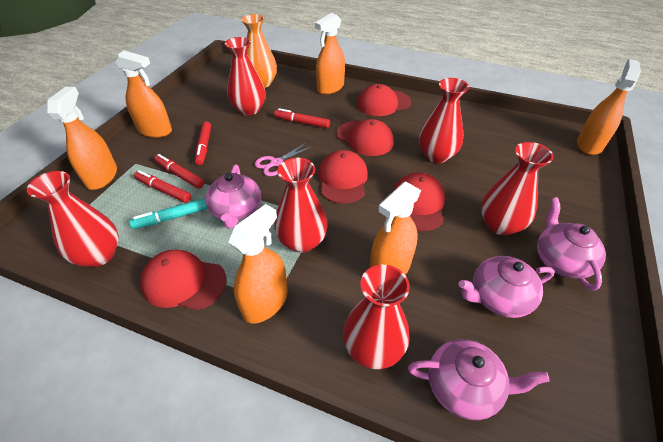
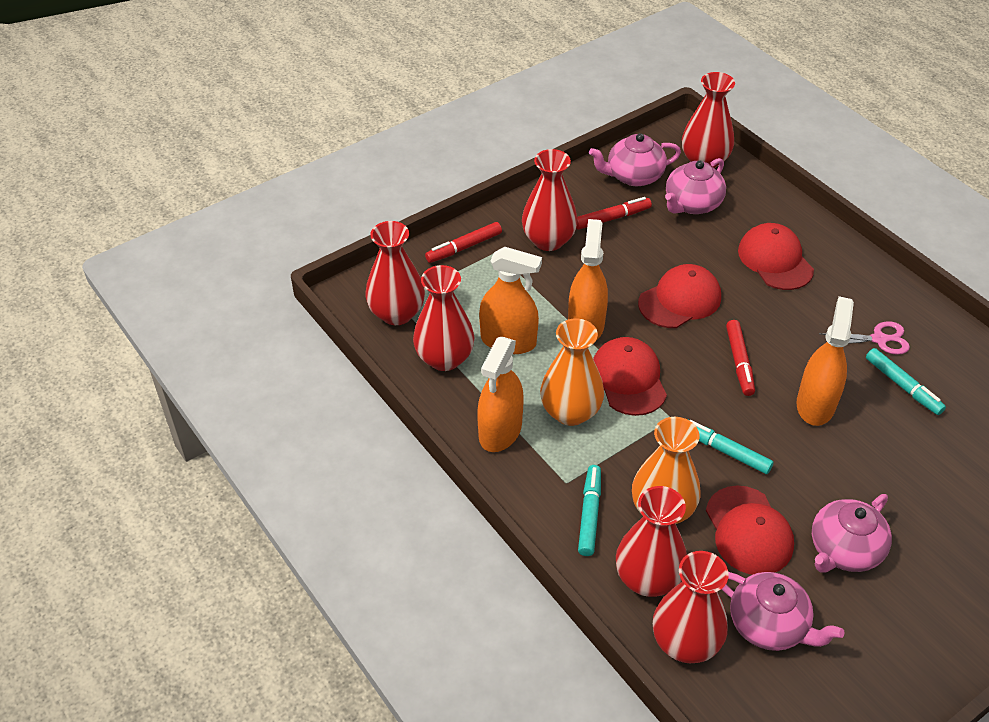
orange spray bottle: 6 -> 4
orange vase: 1 -> 2
red cap: 5 -> 4
red marker: 4 -> 3
turquoise marker: 1 -> 3

